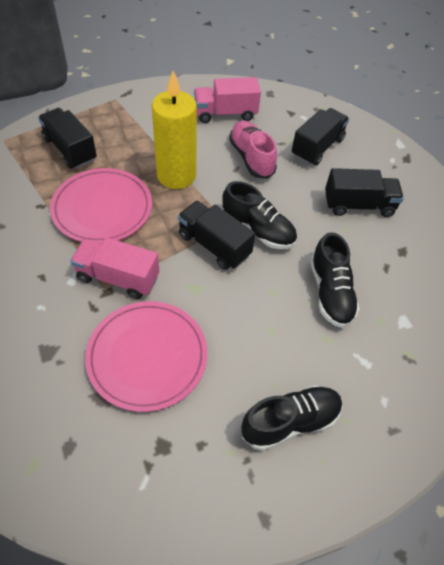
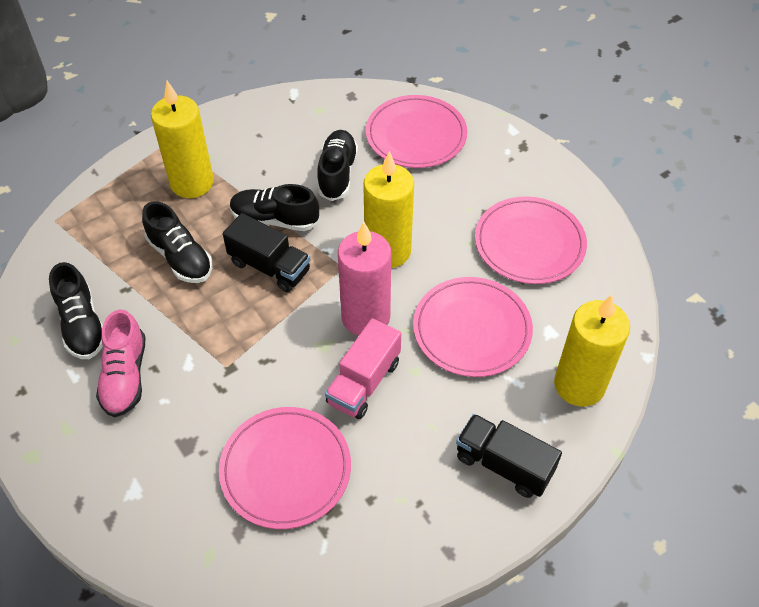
black shoe: 3 -> 4
black truck: 4 -> 2
pink candle: 0 -> 1
pink plate: 2 -> 4
pink truck: 2 -> 1
yellow candle: 1 -> 3

